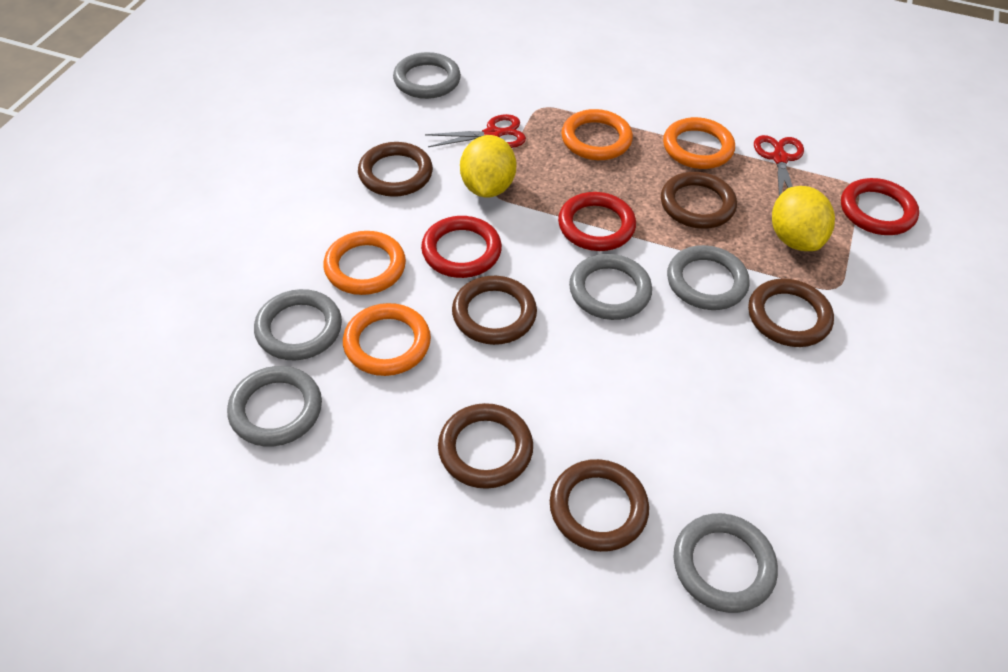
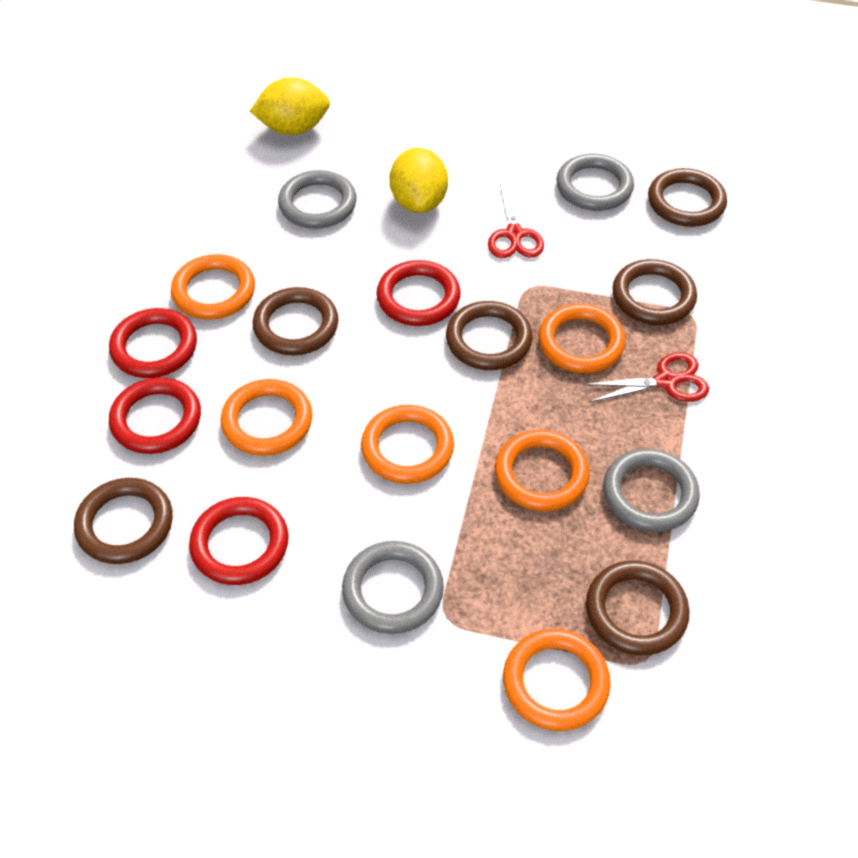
grey ring: 6 -> 4
orange ring: 4 -> 6
red ring: 3 -> 4

